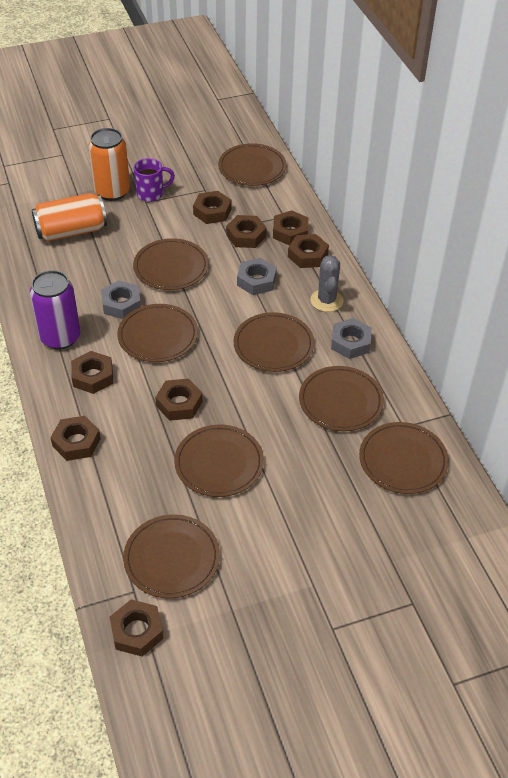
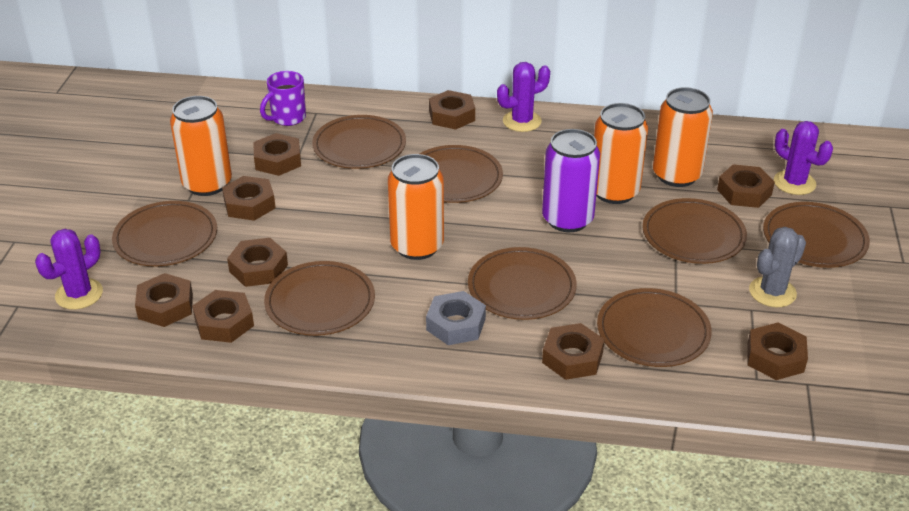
brown nut: 8 -> 9
grey nut: 3 -> 1
orange can: 2 -> 4
purple cactus: 0 -> 3

